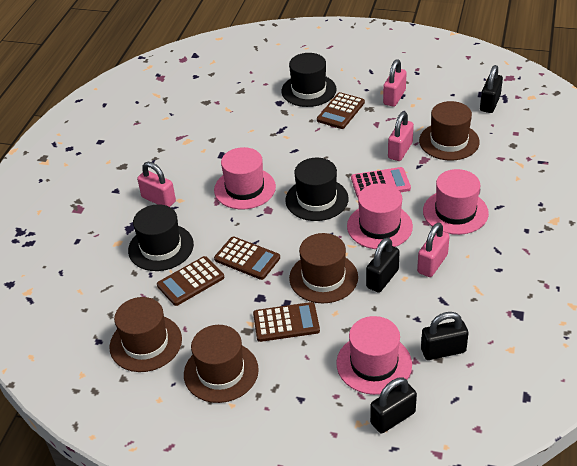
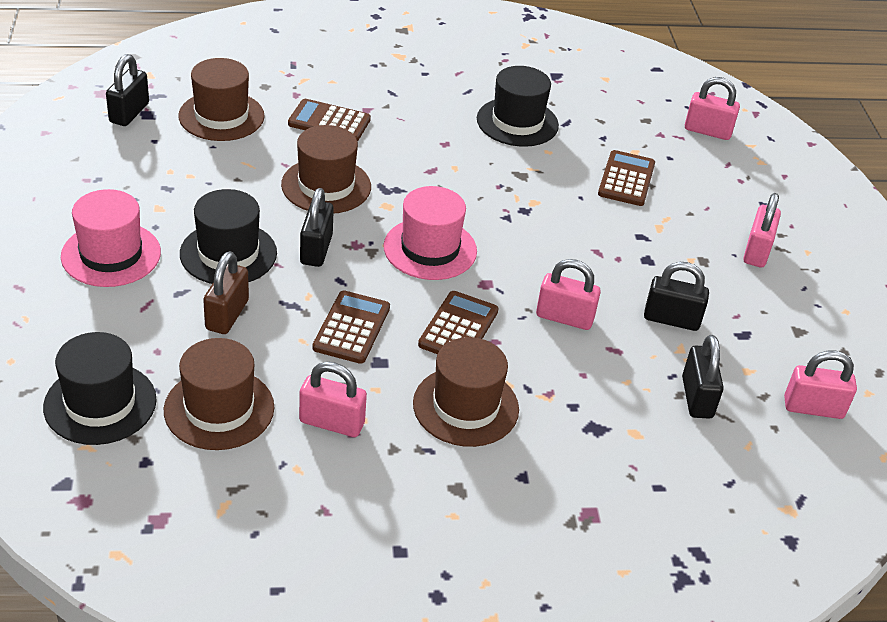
brown padlock: 0 -> 1
pink calculator: 1 -> 0
pink hat: 4 -> 2
pink padlock: 4 -> 5

